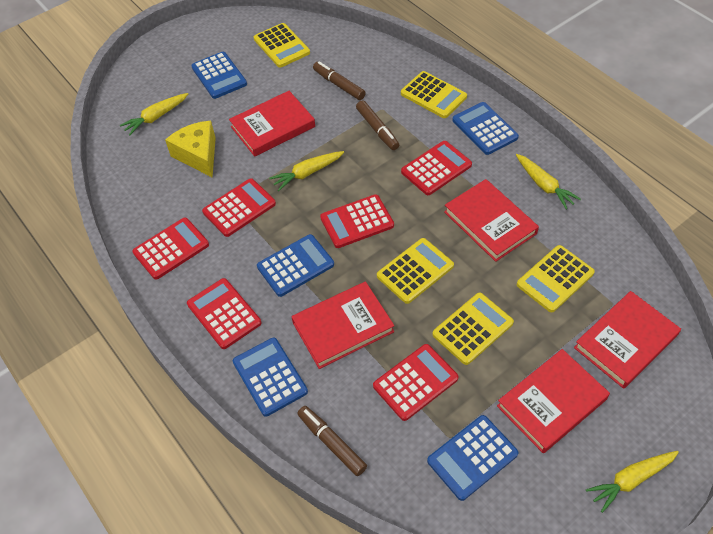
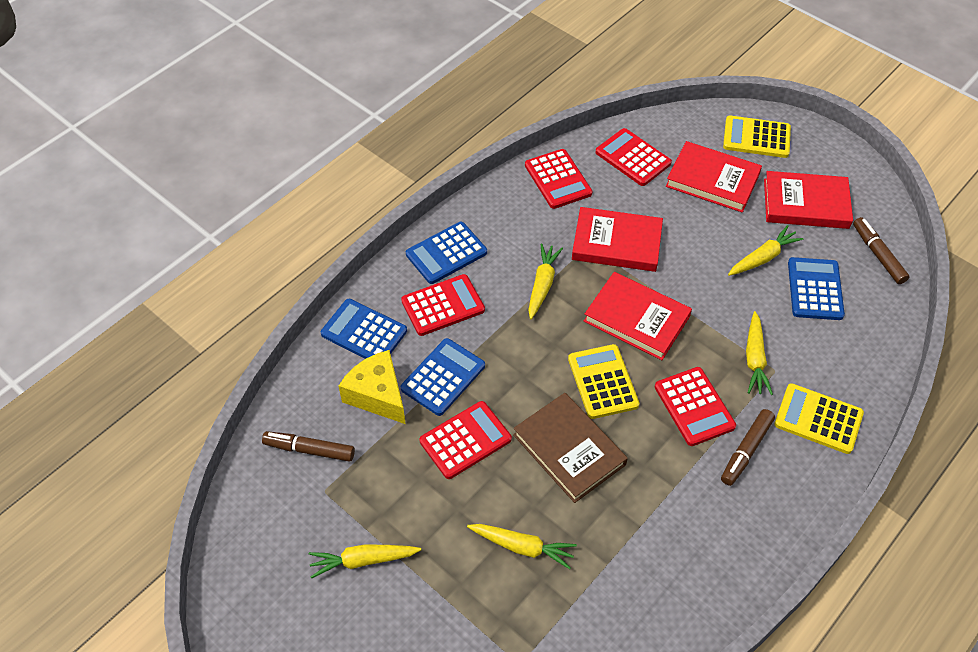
blue calculator: 5 -> 4
brown book: 0 -> 1
red book: 5 -> 4
red calculator: 6 -> 5
yellow calculator: 5 -> 3
yellow carrot: 4 -> 5

